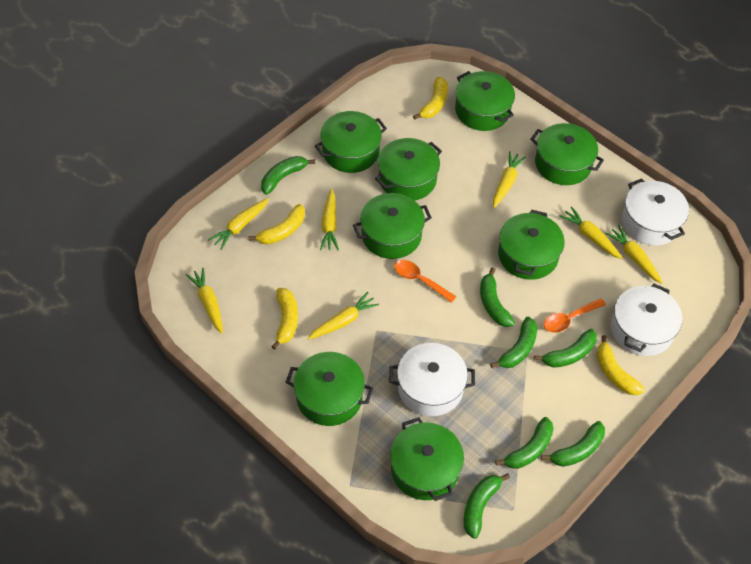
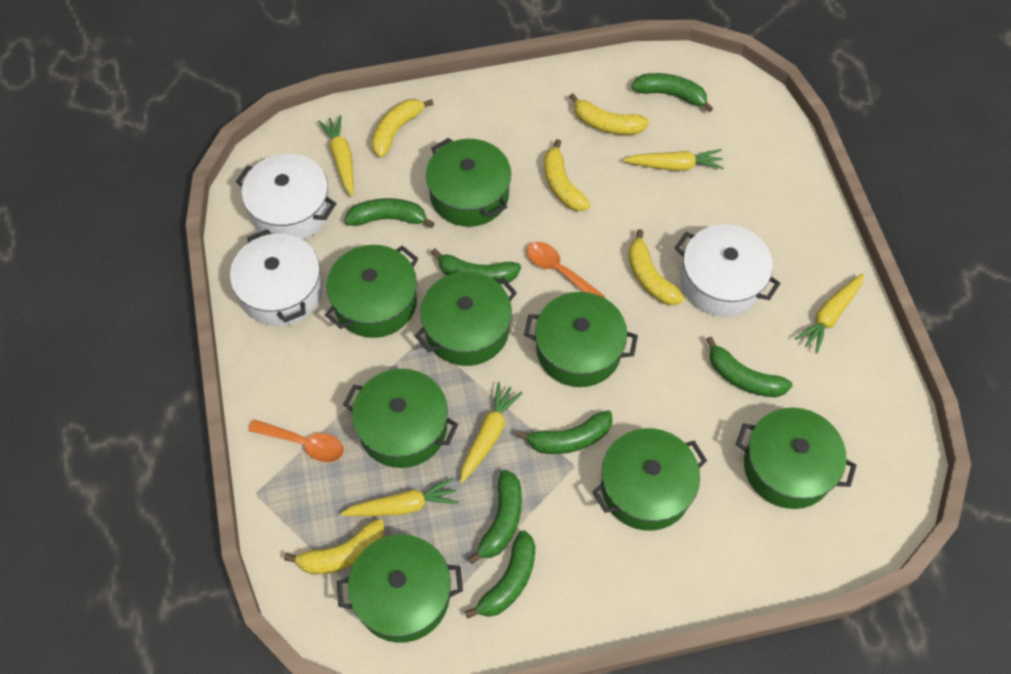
yellow banana: 4 -> 5
yellow carrot: 7 -> 5

